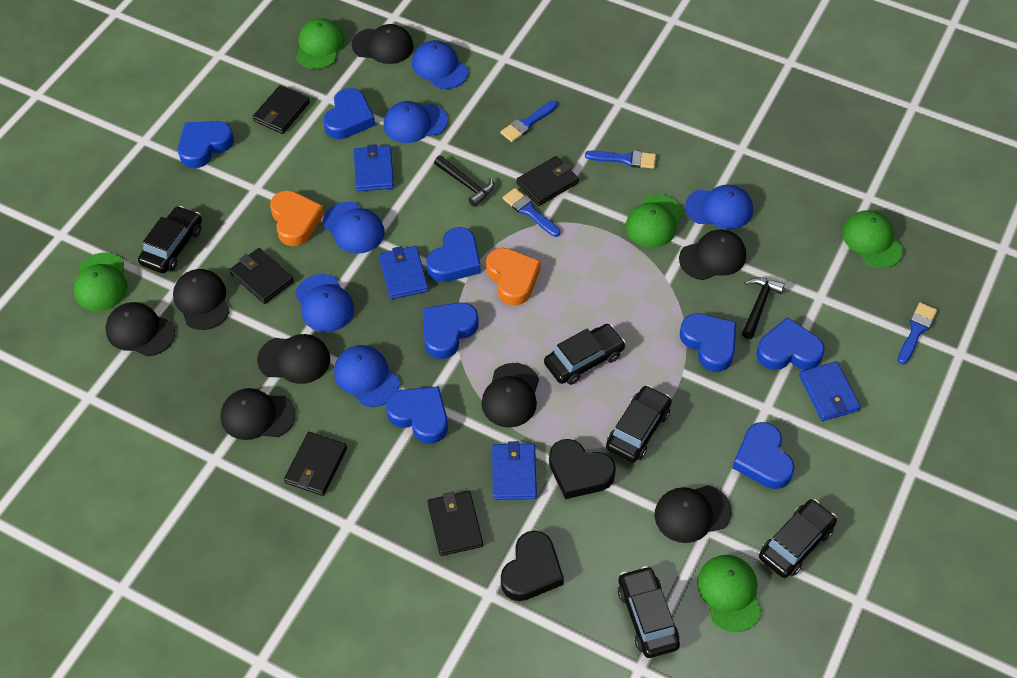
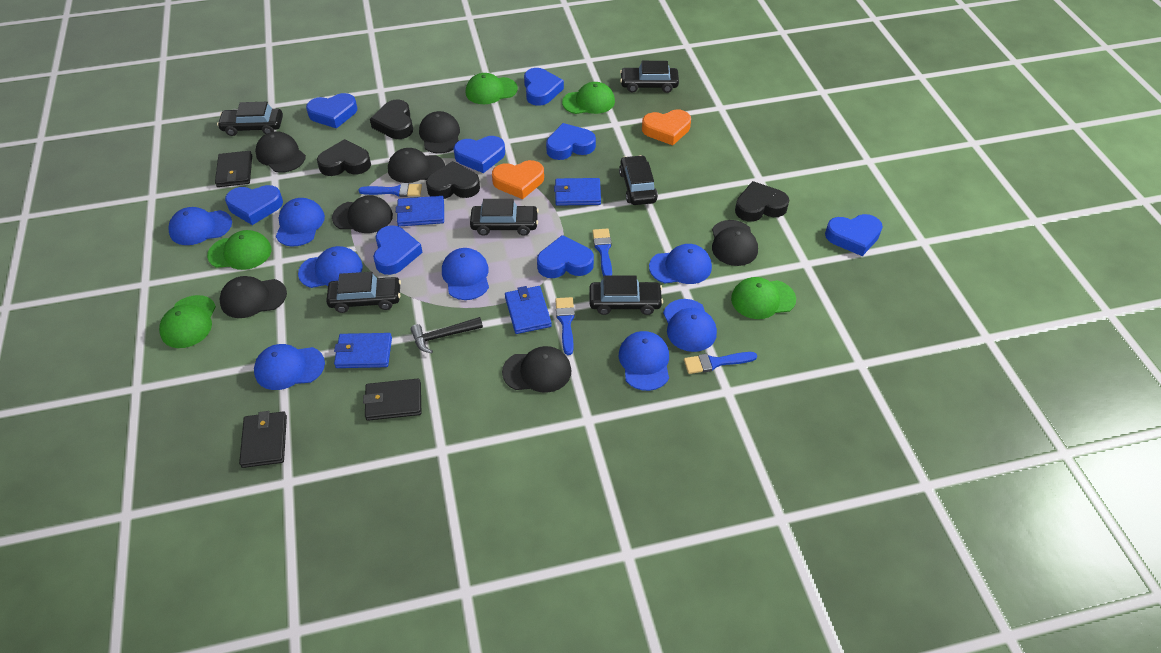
black cap: 8 -> 7
black car: 5 -> 6
black hammer: 2 -> 1
black heart: 2 -> 4
black wallet: 5 -> 3
blue cap: 6 -> 8

